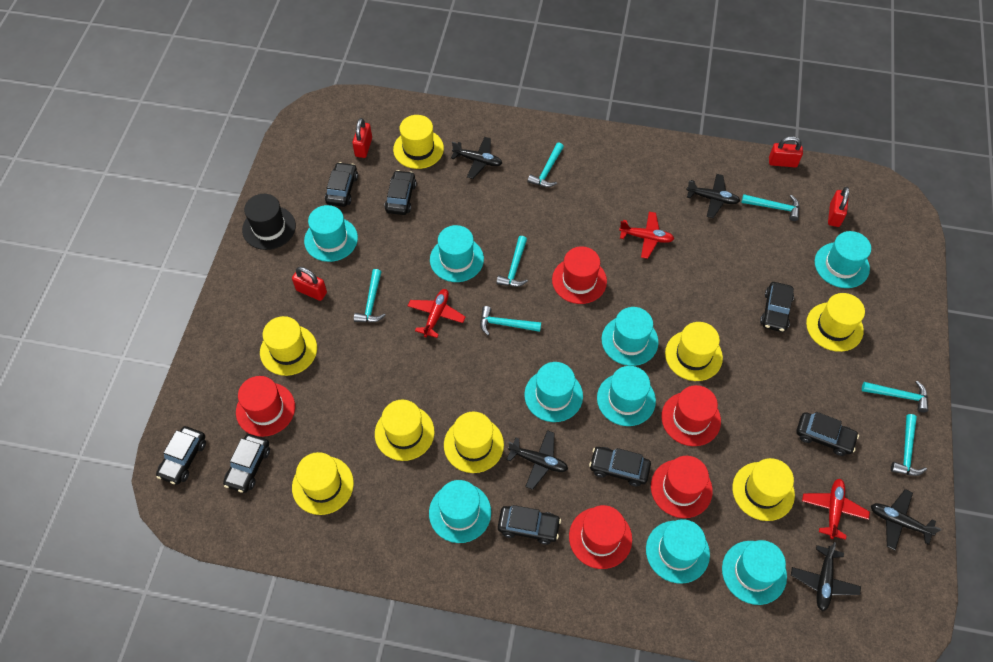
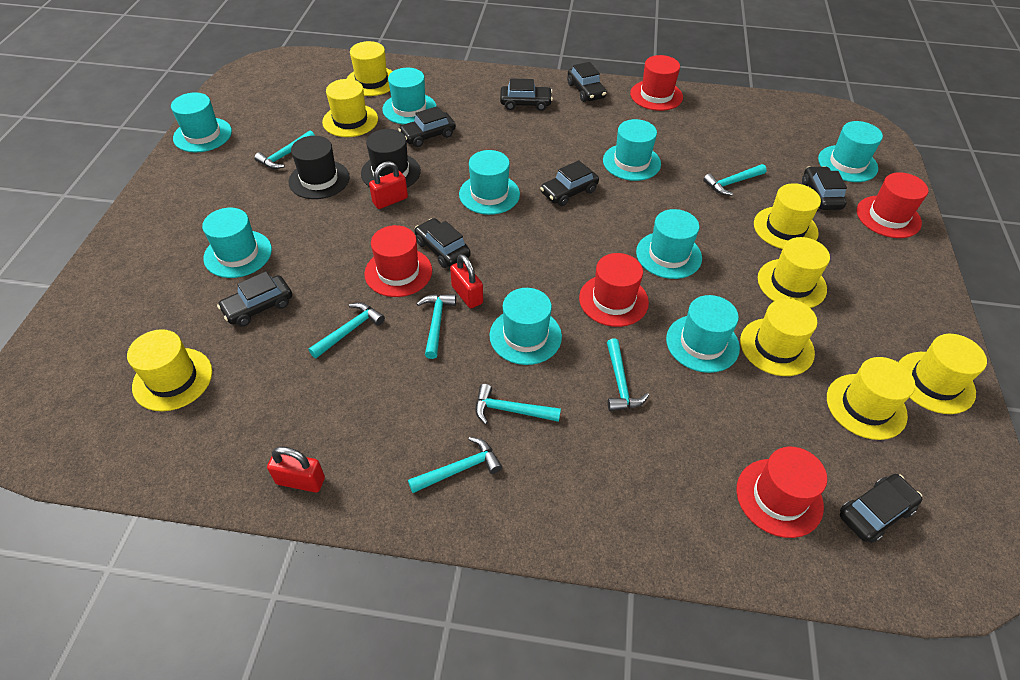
black hat: 1 -> 2
black plane: 5 -> 0
red padlock: 4 -> 3
red plane: 3 -> 0

